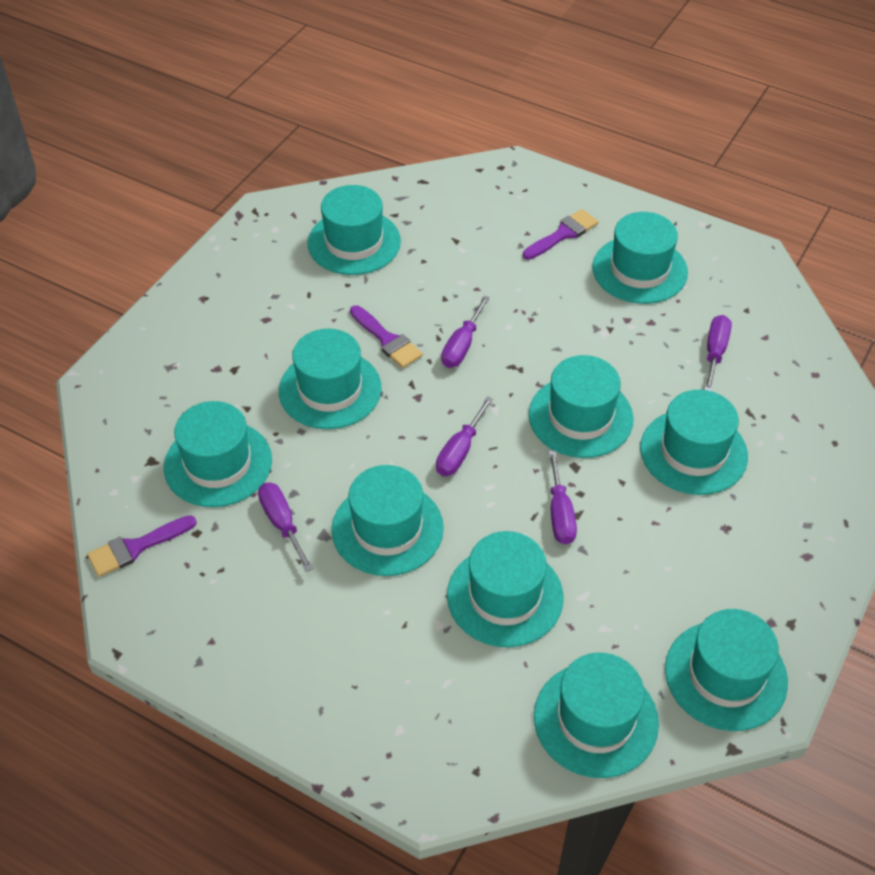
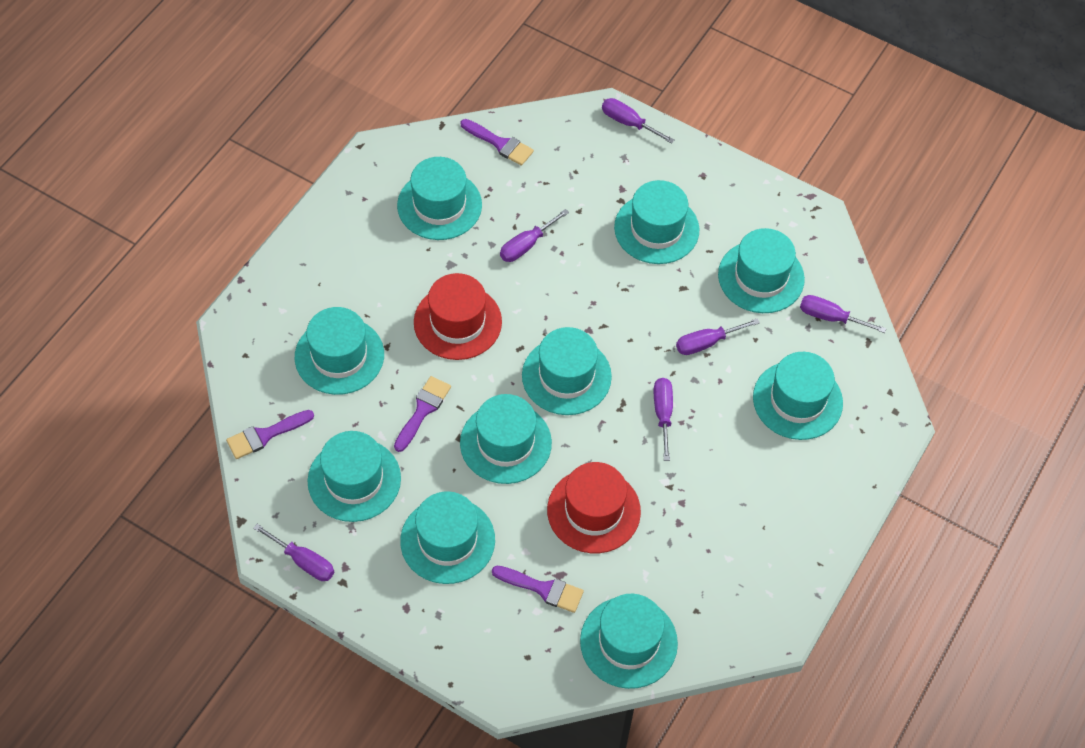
purple brush: 3 -> 4
purple screwdriver: 5 -> 6
red hat: 0 -> 2

